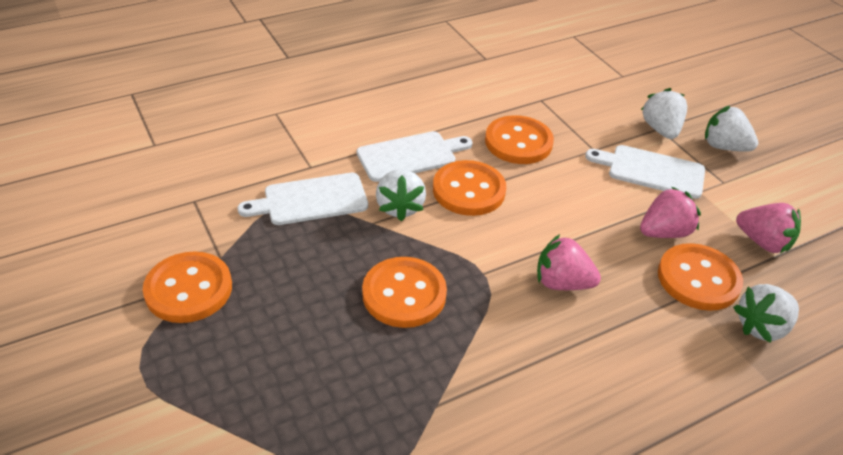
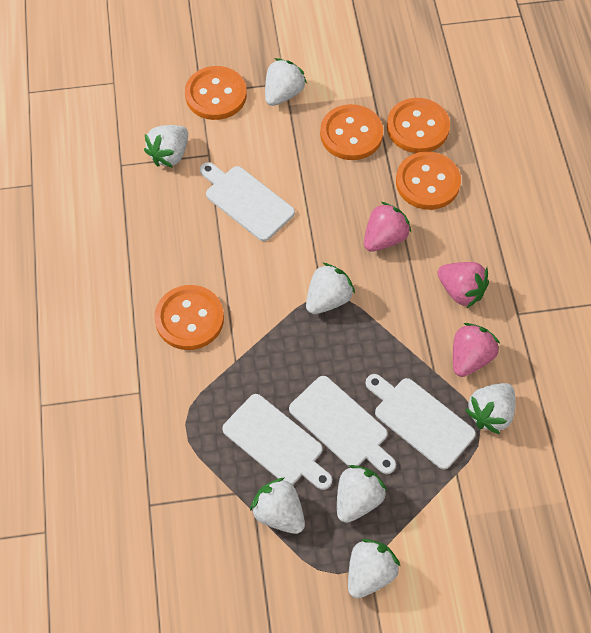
white cutting board: 3 -> 4
white strawberry: 4 -> 7

